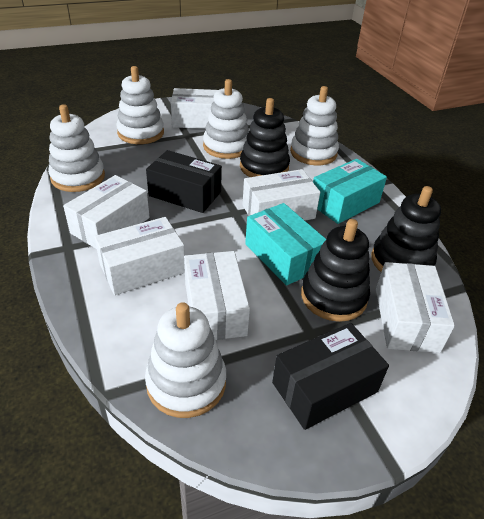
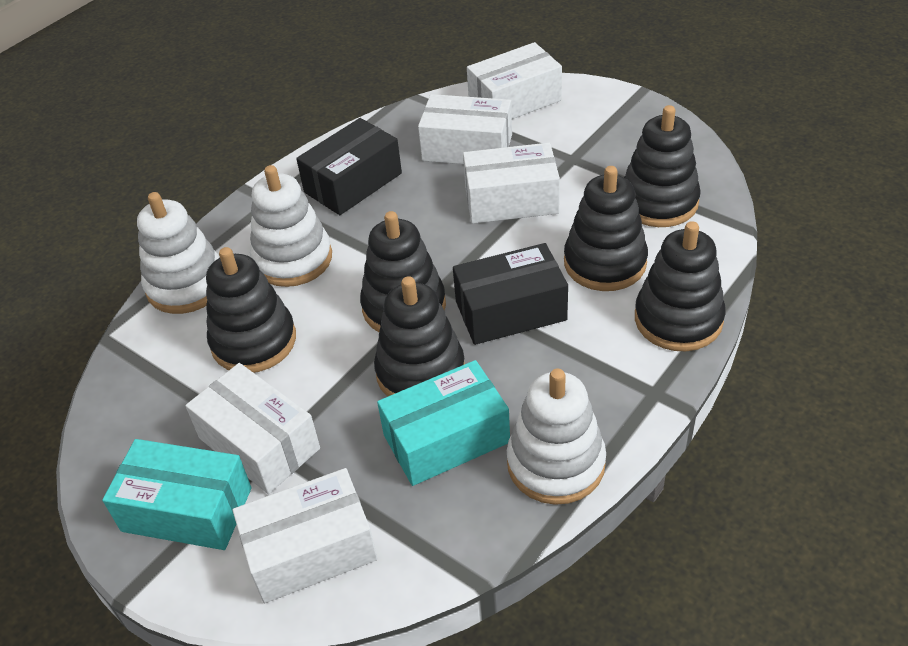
black stacking toy: 3 -> 6
white box: 6 -> 5
white stacking toy: 5 -> 3

